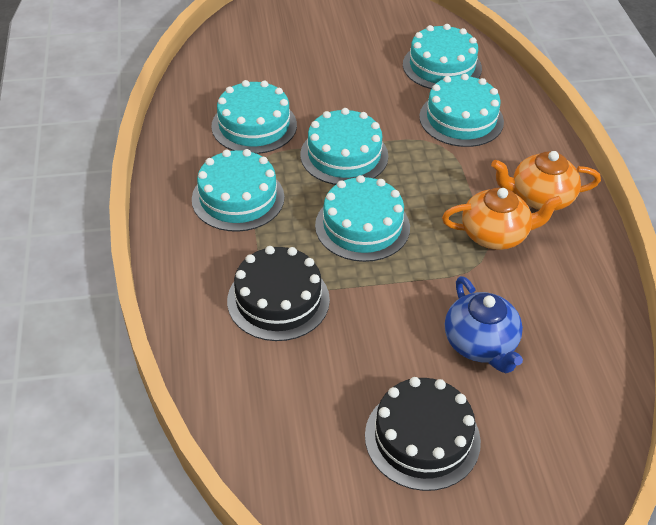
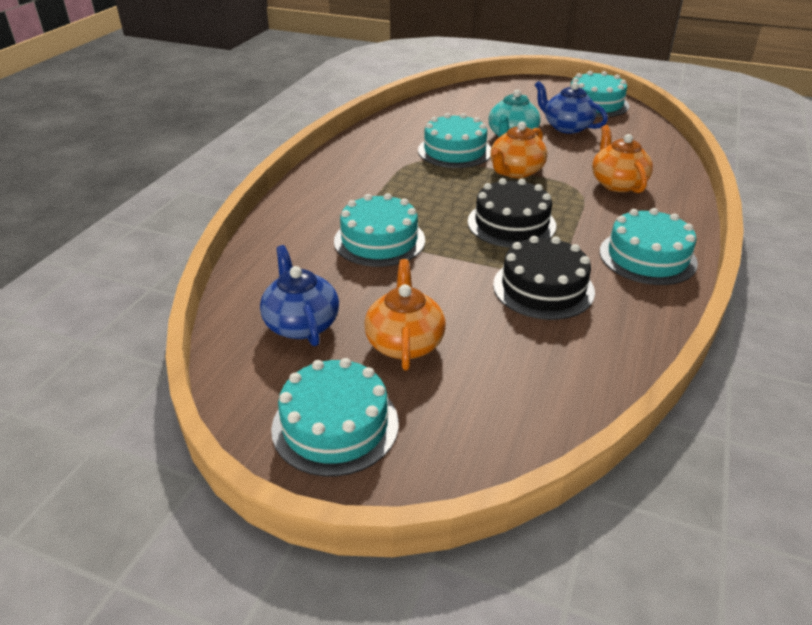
blue teapot: 1 -> 2
orange teapot: 2 -> 3
turquoise cake: 6 -> 5
turquoise teapot: 0 -> 1

